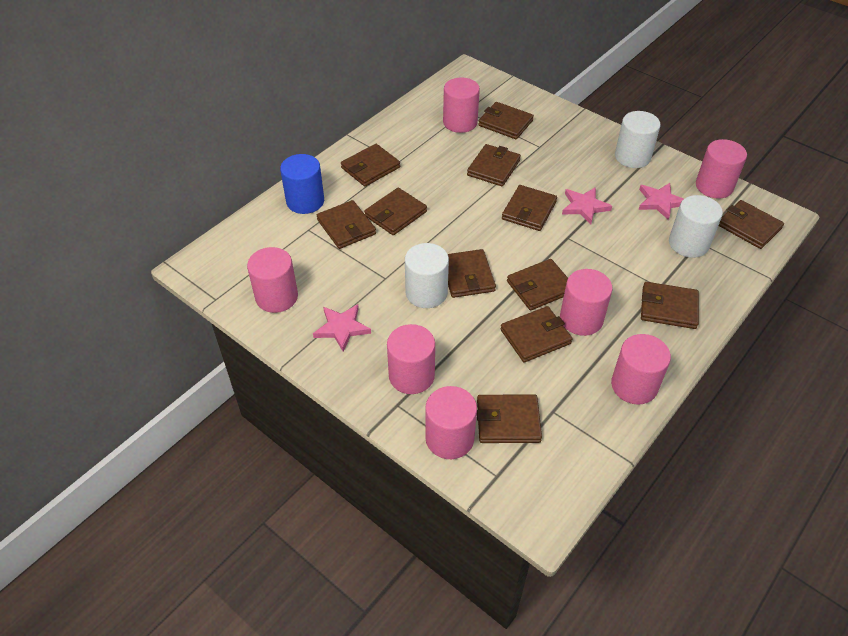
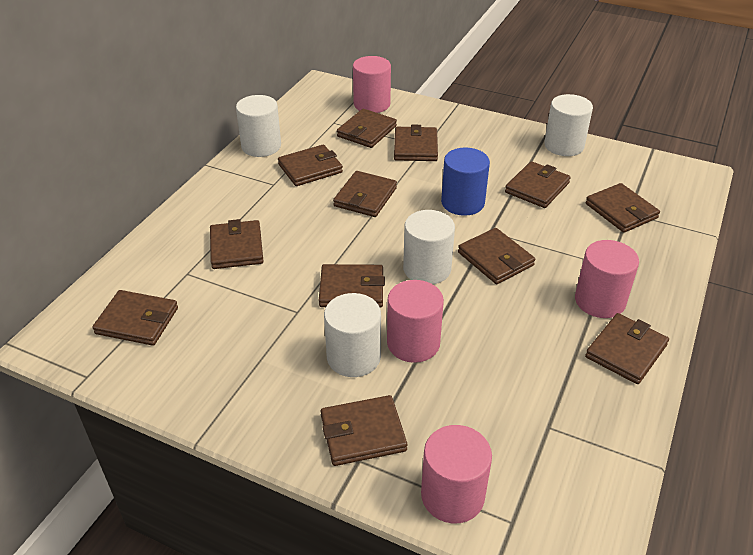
pink cylinder: 7 -> 4
pink star: 3 -> 0
white cylinder: 3 -> 4

